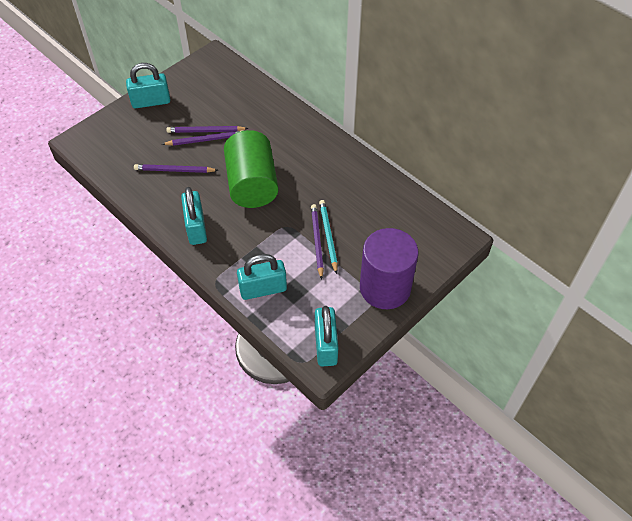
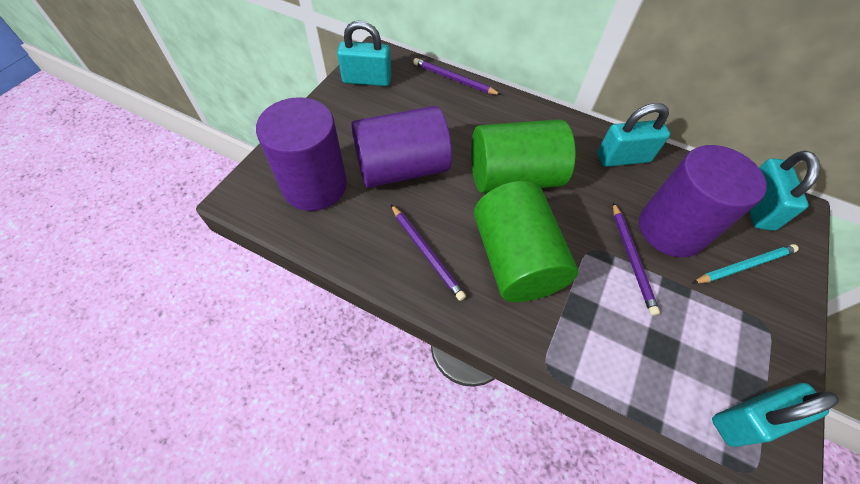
green cylinder: 1 -> 2
purple cylinder: 1 -> 3
purple pencil: 4 -> 3

